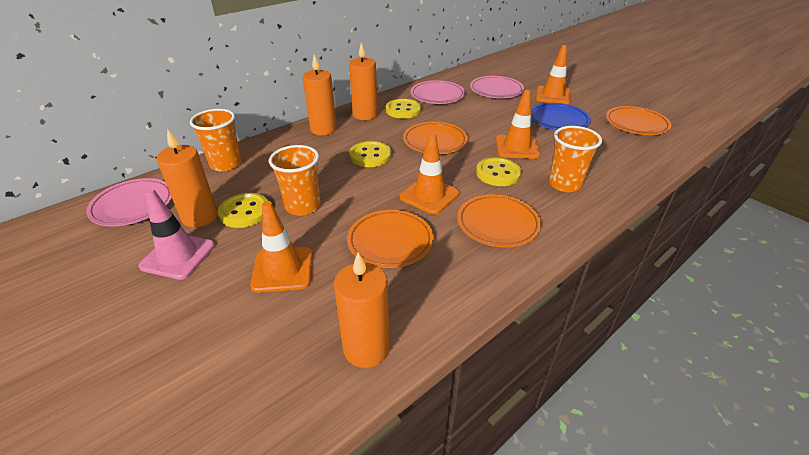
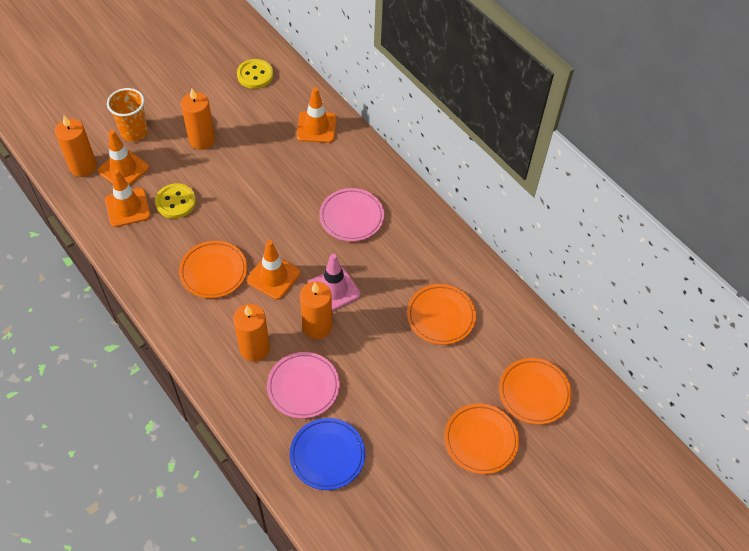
orange cup: 3 -> 1
pink plate: 3 -> 2
yellow button: 4 -> 2

